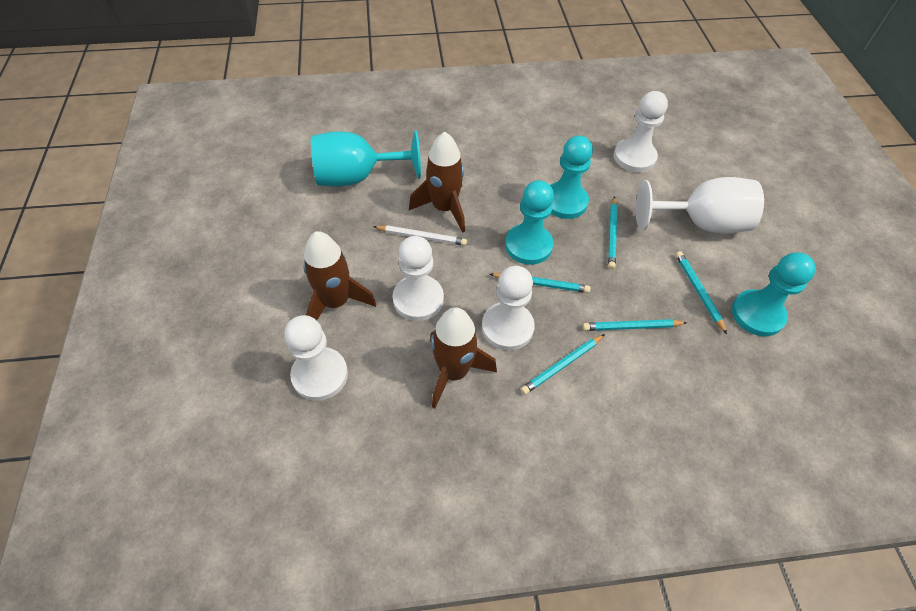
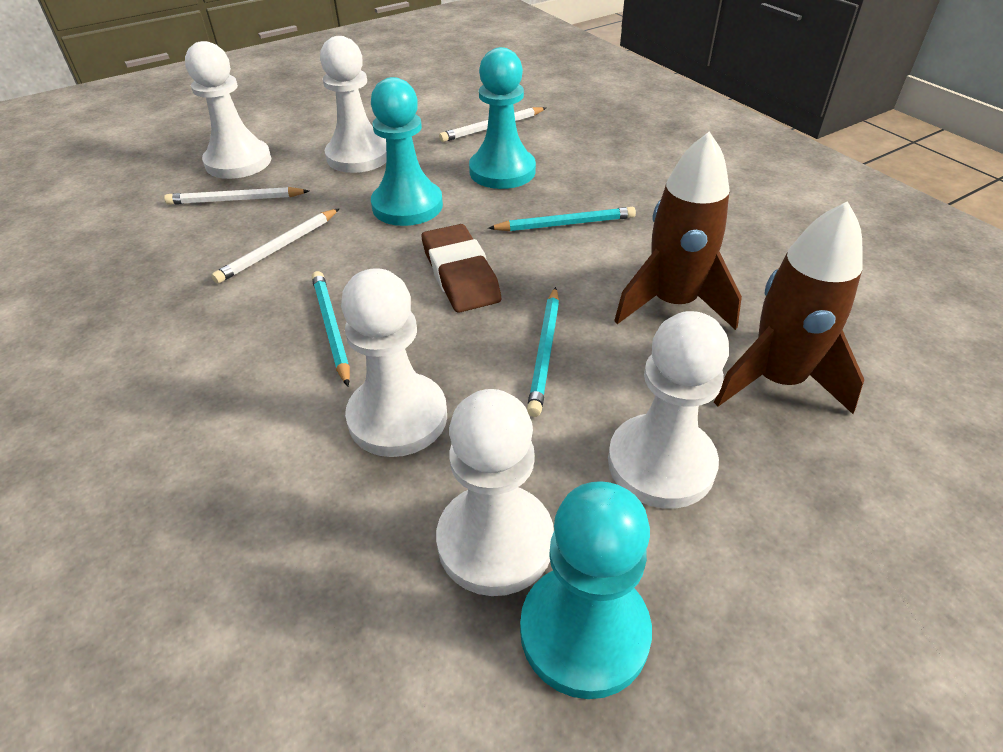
brown eraser: 0 -> 1
brown rocket: 3 -> 2
turquoise goblet: 1 -> 0
turquoise pencil: 5 -> 3
white goblet: 1 -> 0
white pawn: 4 -> 5
white pencil: 1 -> 3

